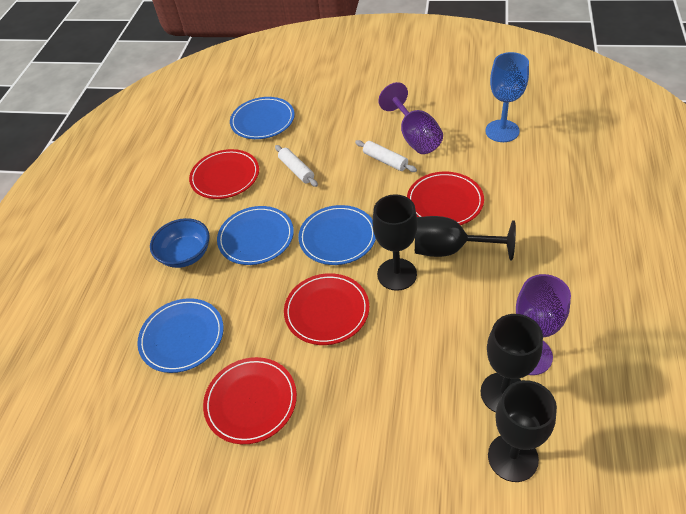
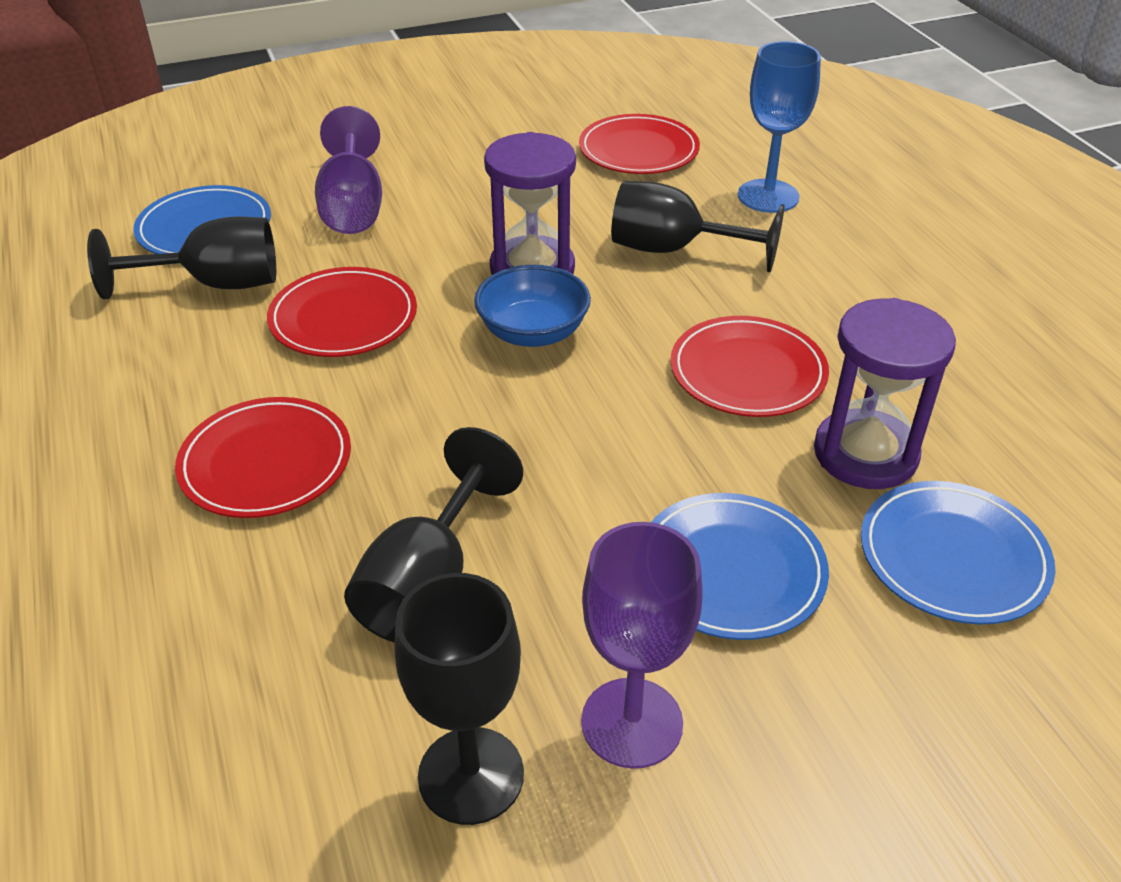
blue plate: 4 -> 3
purple hourglass: 0 -> 2
white rolling pin: 2 -> 0

